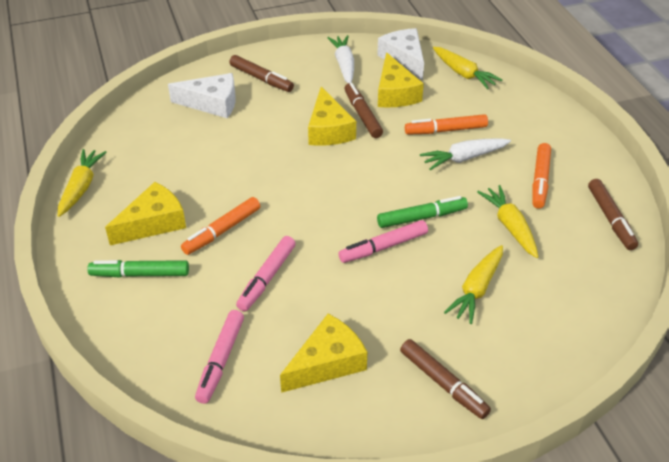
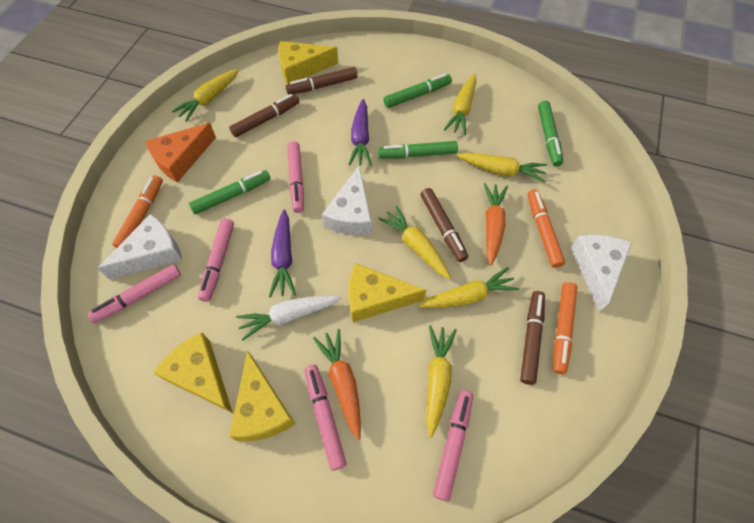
green marker: 2 -> 4
orange carrot: 0 -> 2
orange cheese: 0 -> 1
pink marker: 3 -> 5
purple carrot: 0 -> 2
white carrot: 2 -> 1
white cheese: 2 -> 3
yellow carrot: 4 -> 6

